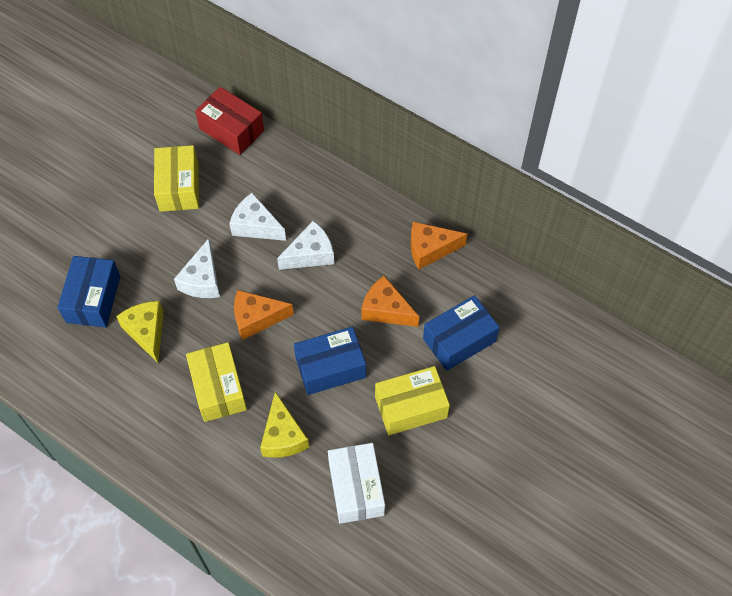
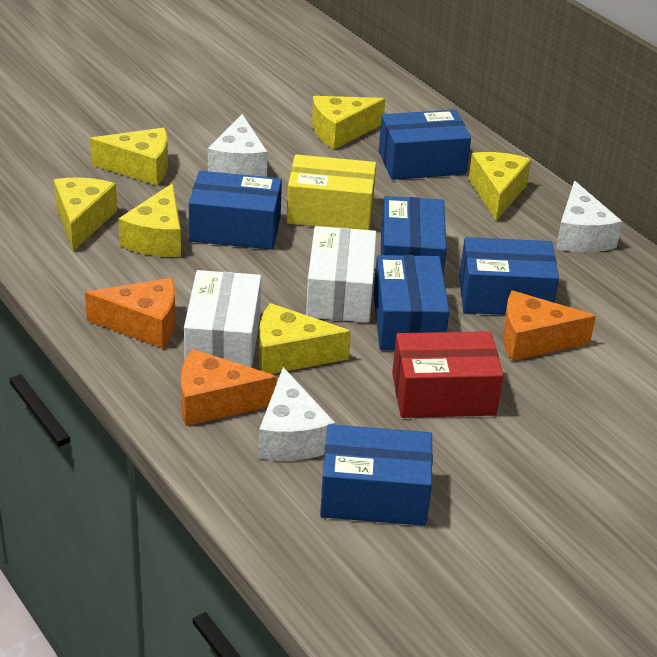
blue box: 3 -> 6
white box: 1 -> 2
yellow box: 3 -> 1
yellow cheese: 2 -> 6

